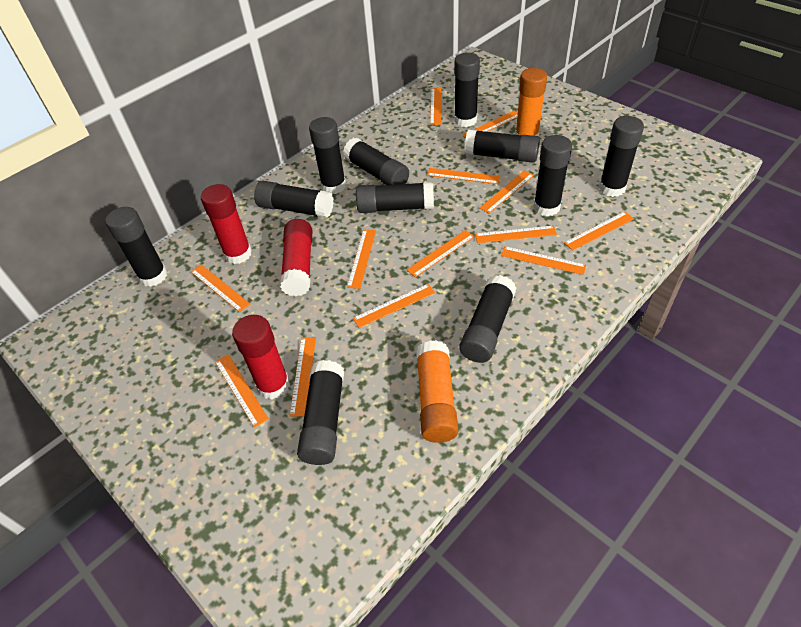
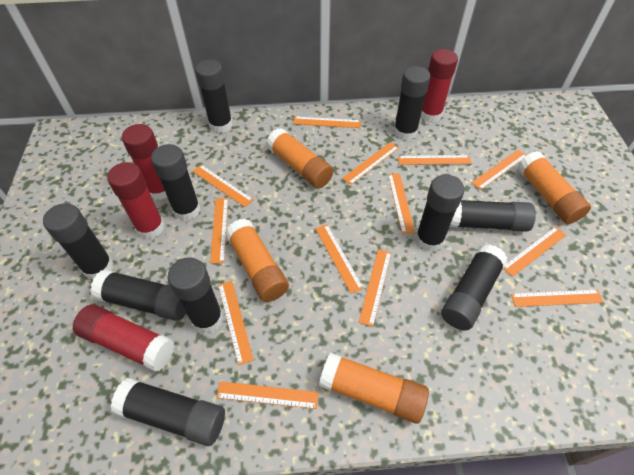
black glue stick: 11 -> 10
orange glue stick: 2 -> 4
red glue stick: 3 -> 4

